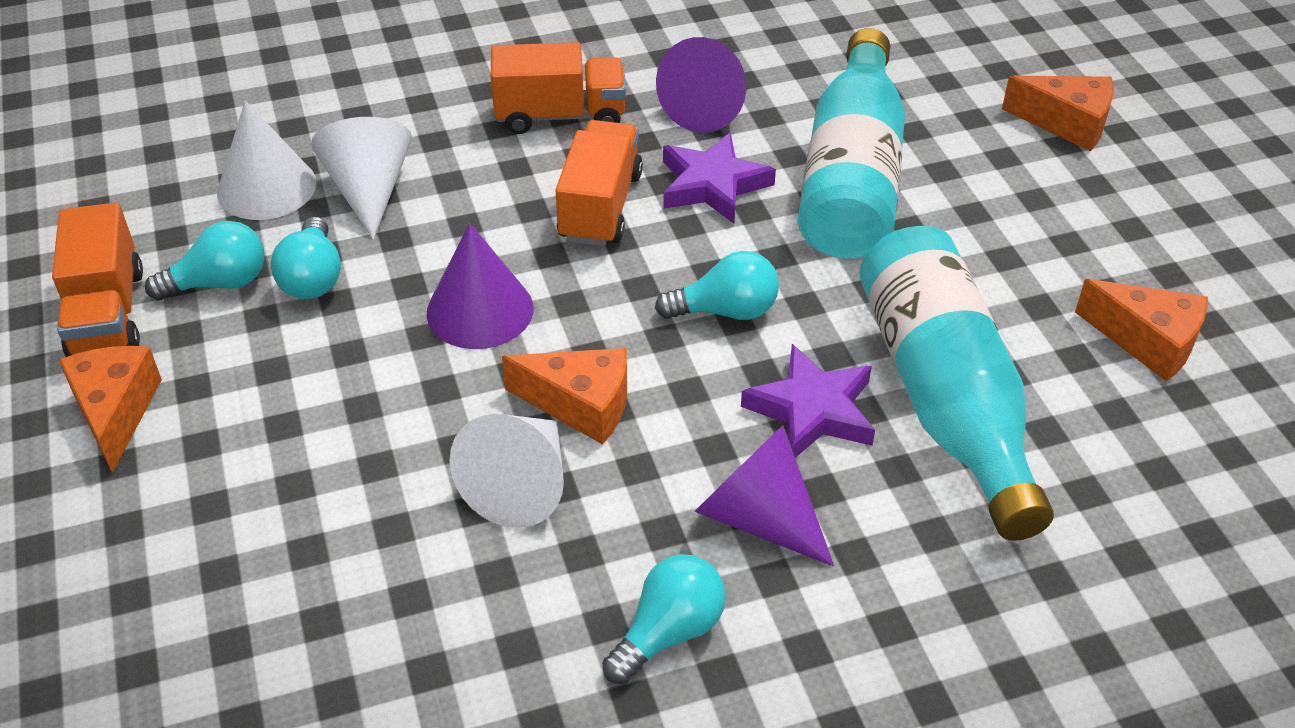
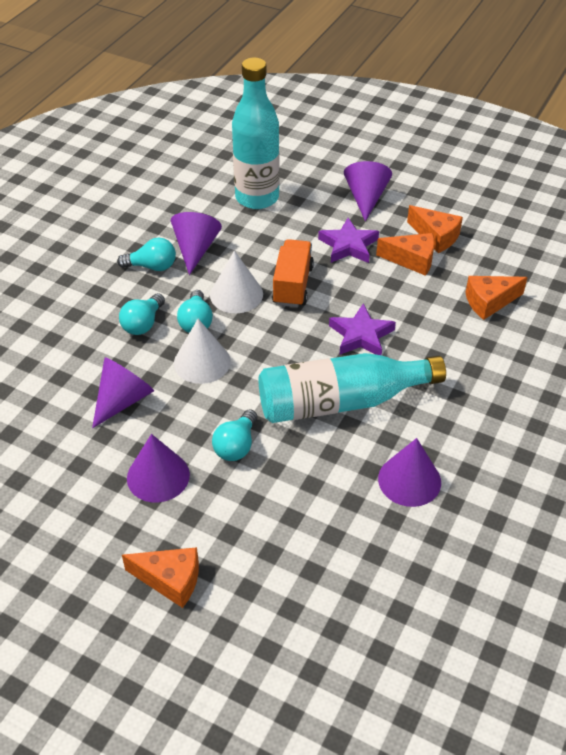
orange truck: 3 -> 1
purple cone: 3 -> 5
white cone: 3 -> 2

